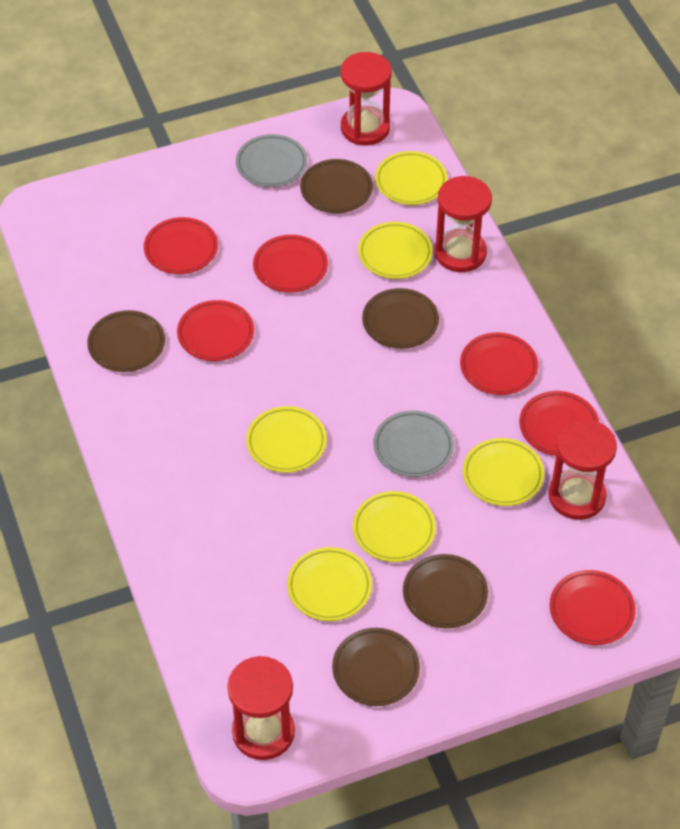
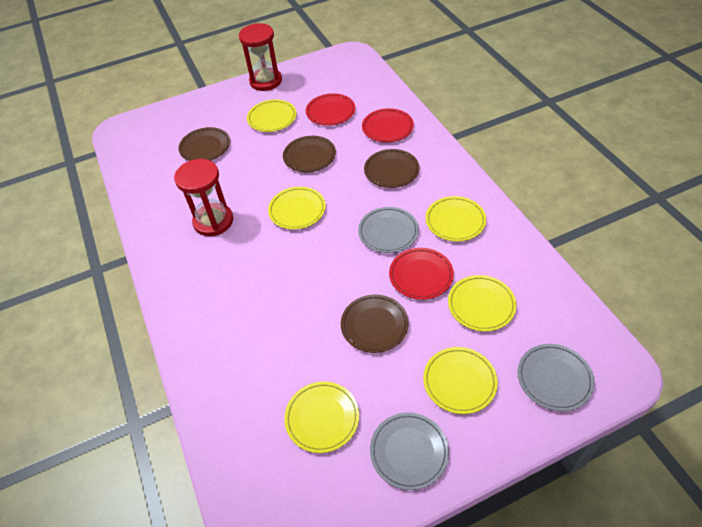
brown plate: 5 -> 4
grey plate: 2 -> 3
red hourglass: 4 -> 2
red plate: 6 -> 3

